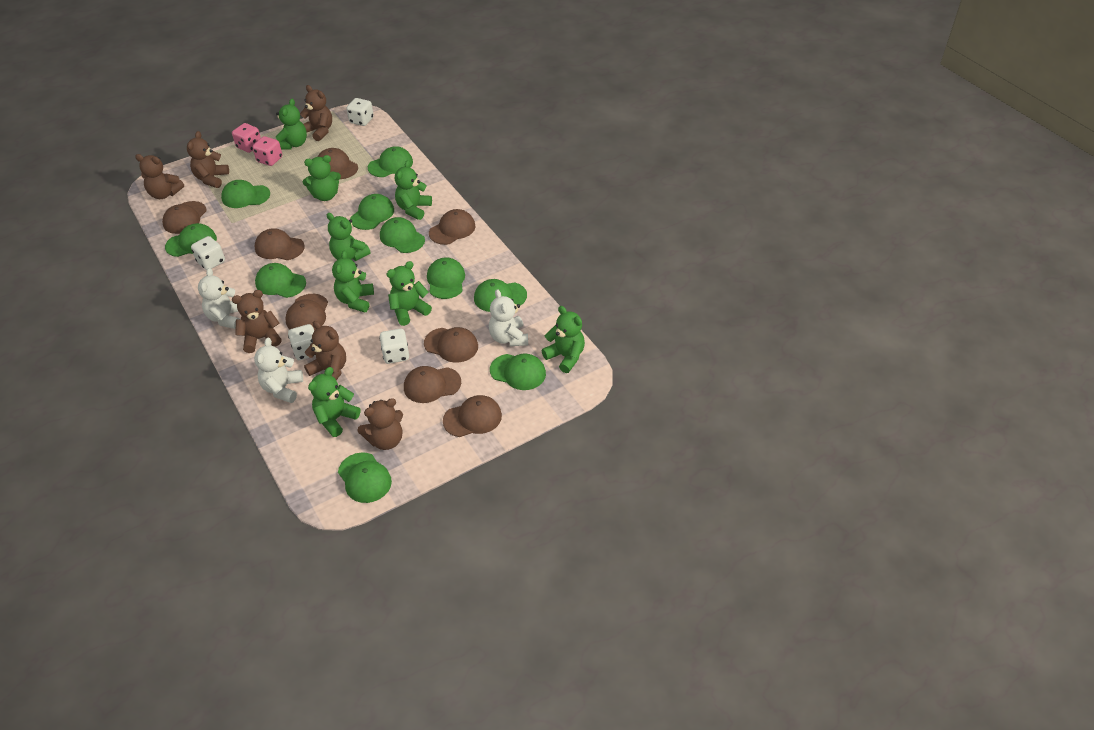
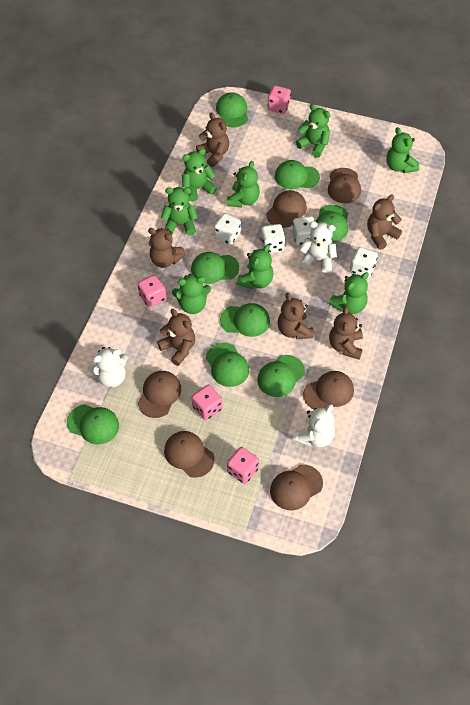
brown cap: 8 -> 6
green cap: 10 -> 8
pink dice: 2 -> 4

